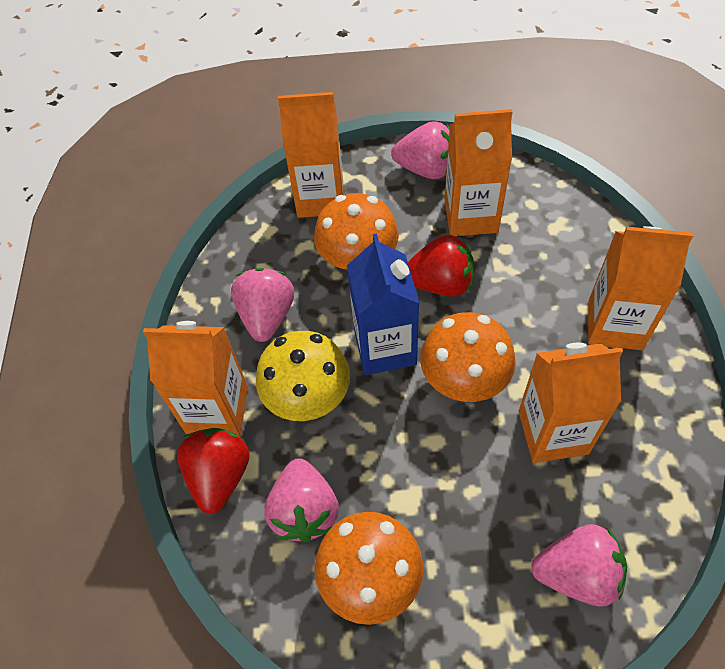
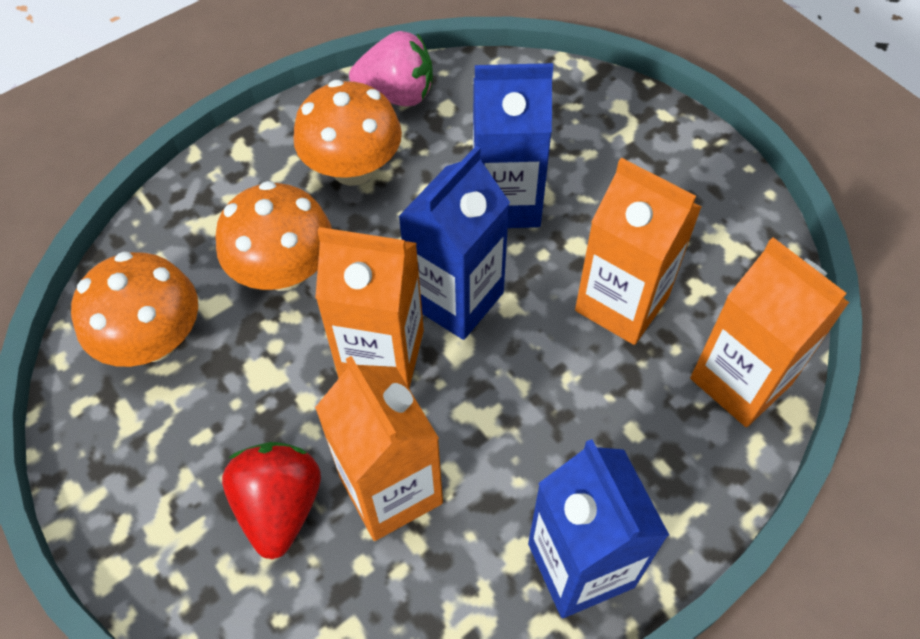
blue carton: 1 -> 3
orange carton: 5 -> 4
pink strawberry: 4 -> 1
red strawberry: 2 -> 1
yellow mushroom: 1 -> 0

